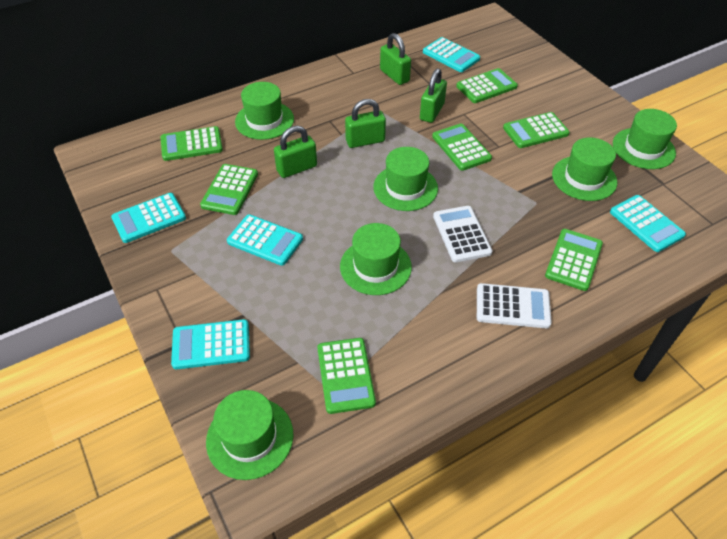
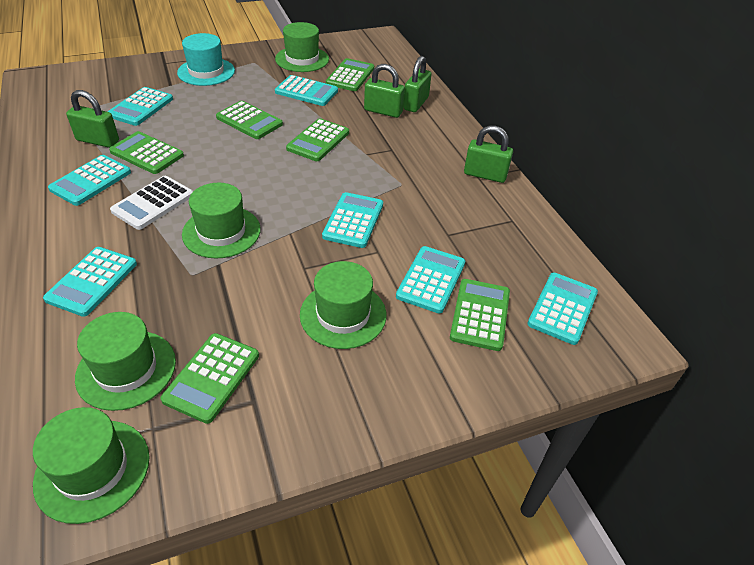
green calculator: 7 -> 6
green hat: 6 -> 5
turquoise calculator: 5 -> 7
turquoise hat: 0 -> 1
white calculator: 2 -> 1

